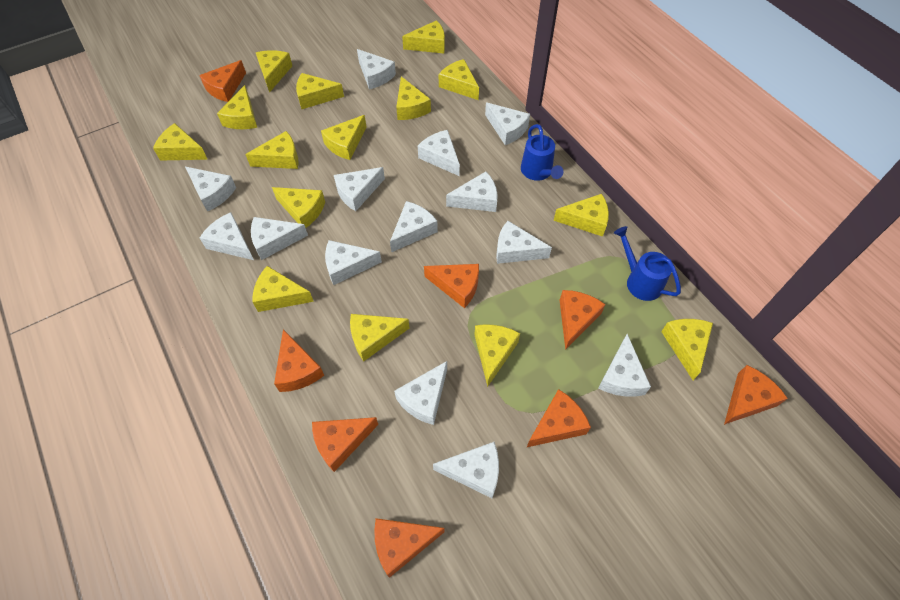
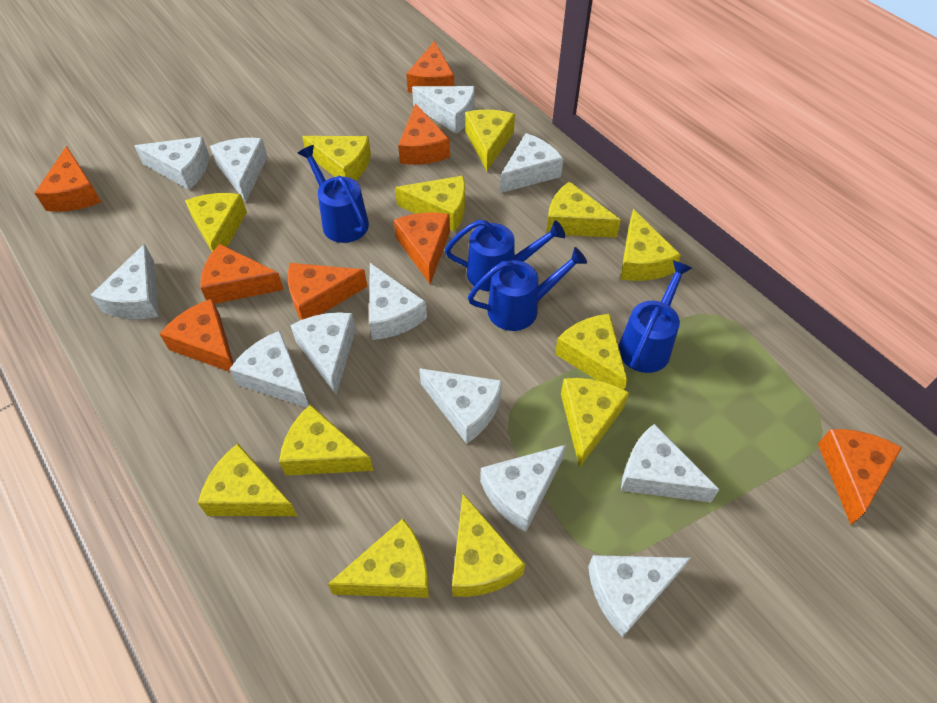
blue watering can: 2 -> 4
white cheese: 14 -> 12
yellow cheese: 15 -> 12

